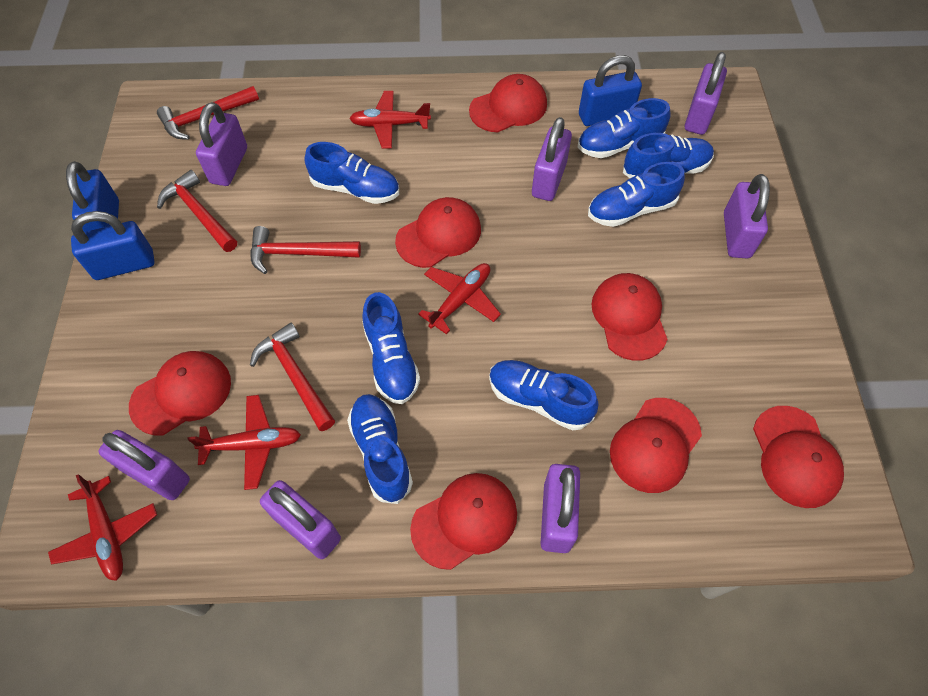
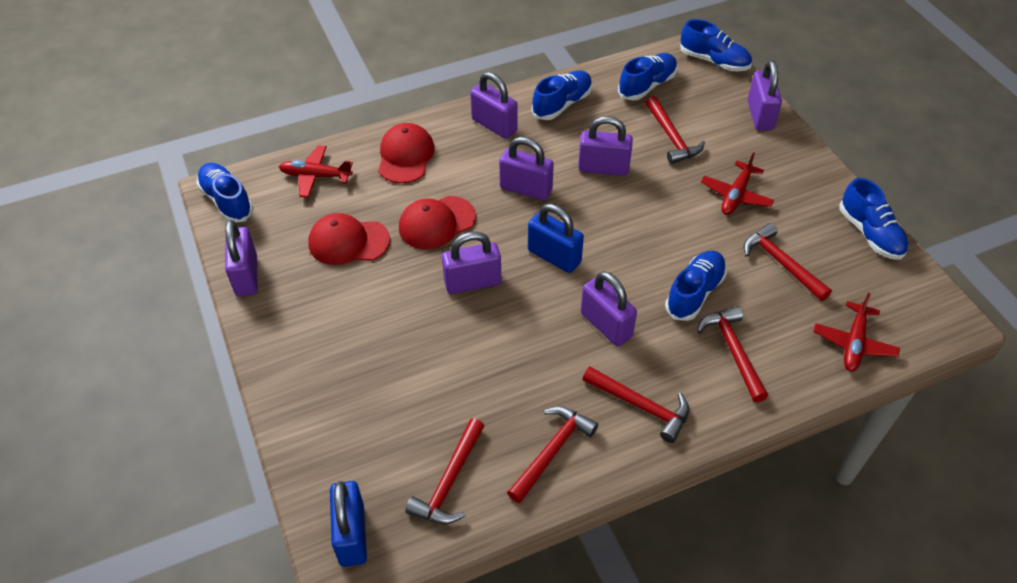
blue padlock: 3 -> 2
blue shoe: 7 -> 6
red cap: 7 -> 3
red hammer: 4 -> 6
red plane: 4 -> 3

